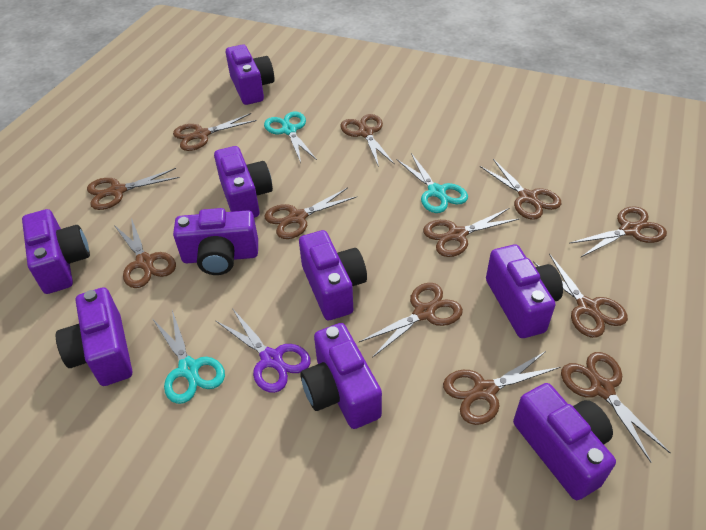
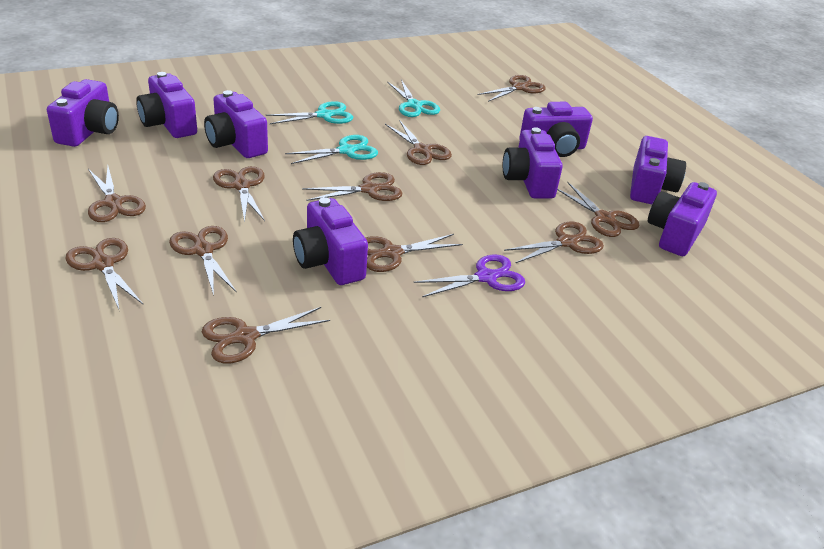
brown scissors: 12 -> 11
purple camera: 9 -> 8

